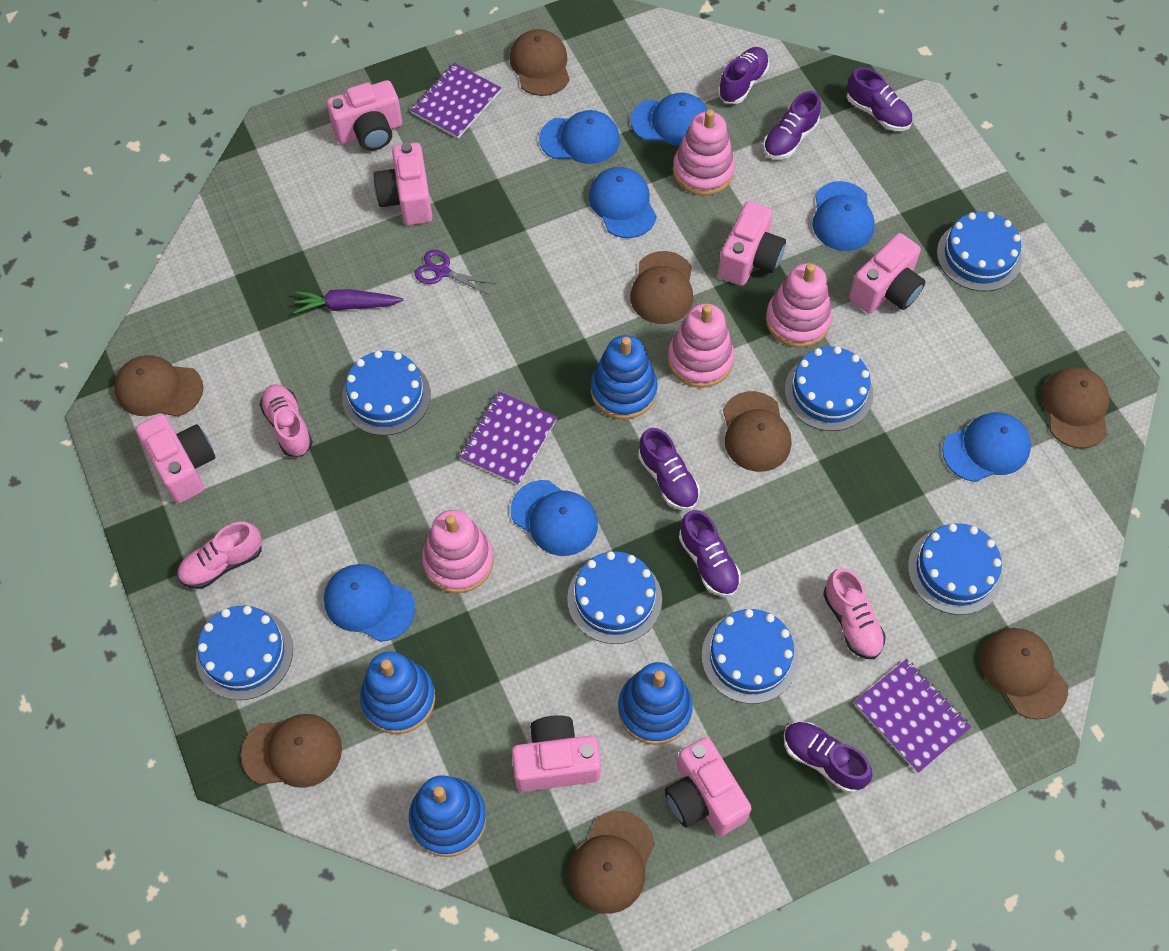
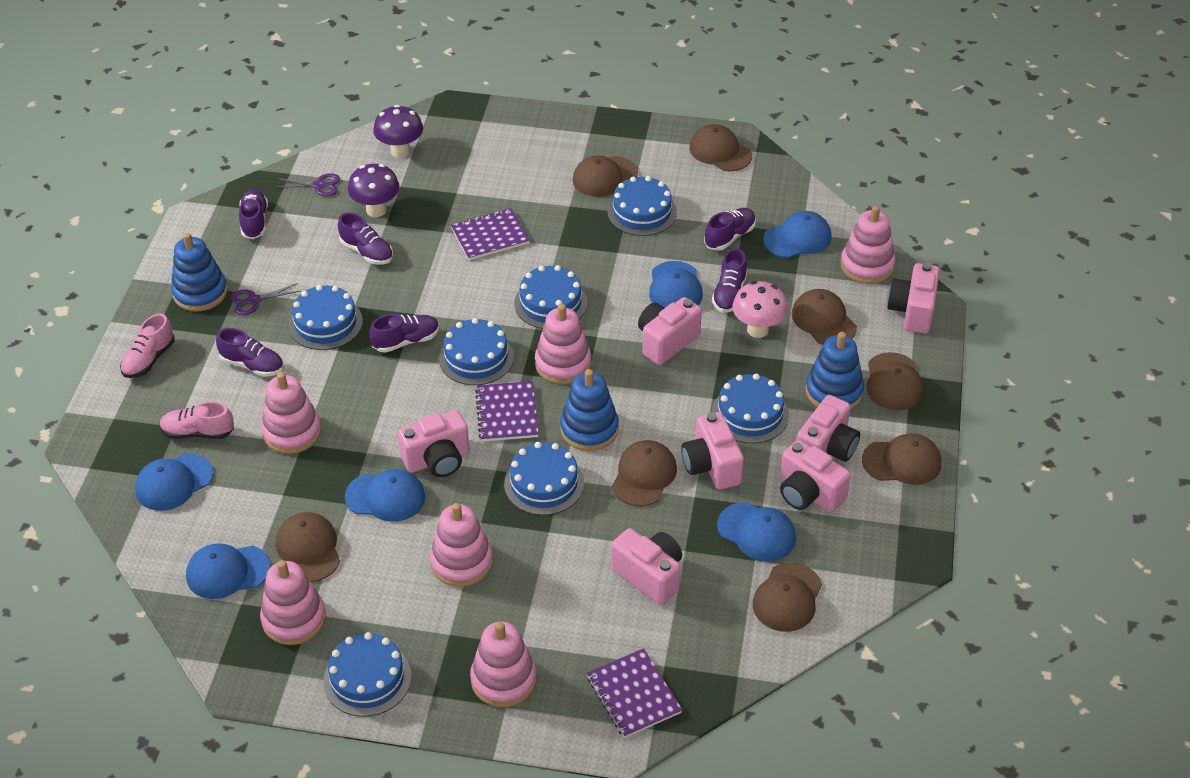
blue cap: 7 -> 6
blue stacking toy: 4 -> 3
pink mushroom: 0 -> 1
pink shoe: 3 -> 2
pink stacking toy: 4 -> 6
purple carrot: 1 -> 0
purple mushroom: 0 -> 2
purple scissors: 1 -> 2

